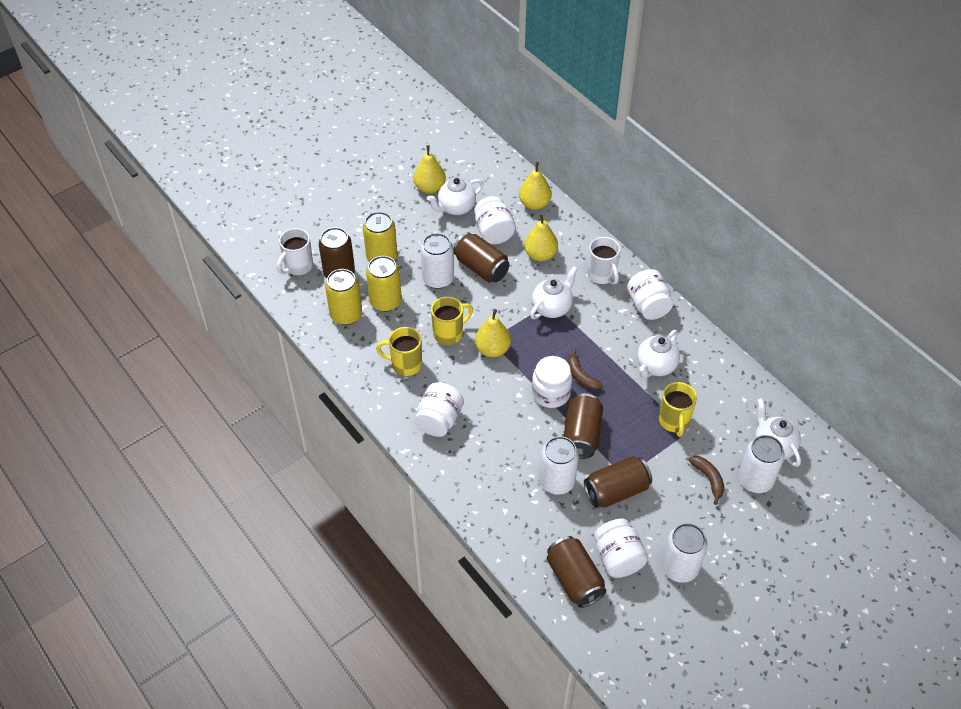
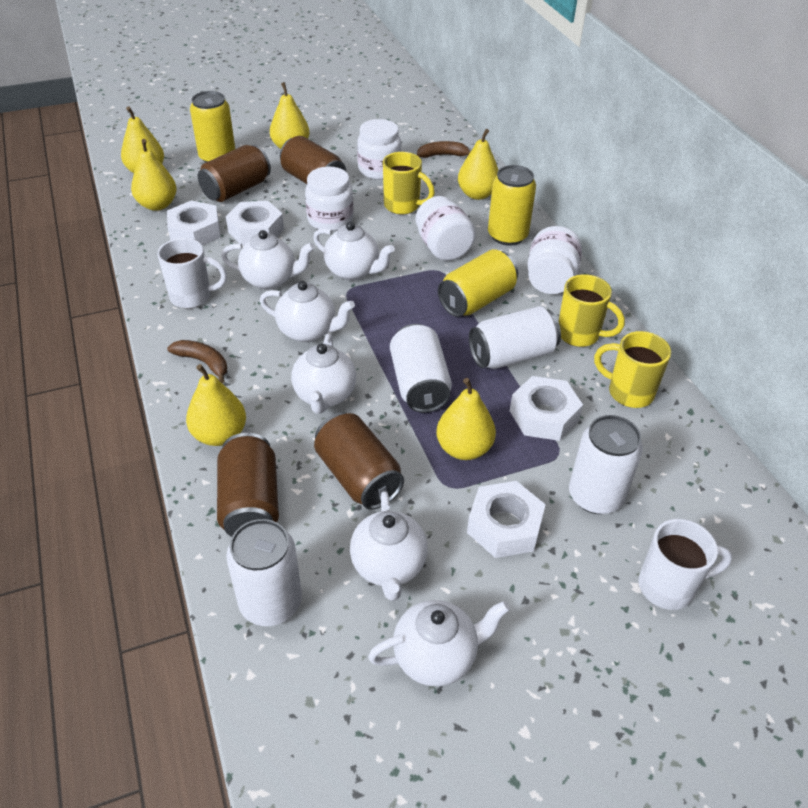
brown can: 5 -> 4
white jar: 5 -> 4
white nut: 0 -> 4
white teapot: 4 -> 6
yellow pear: 4 -> 6

